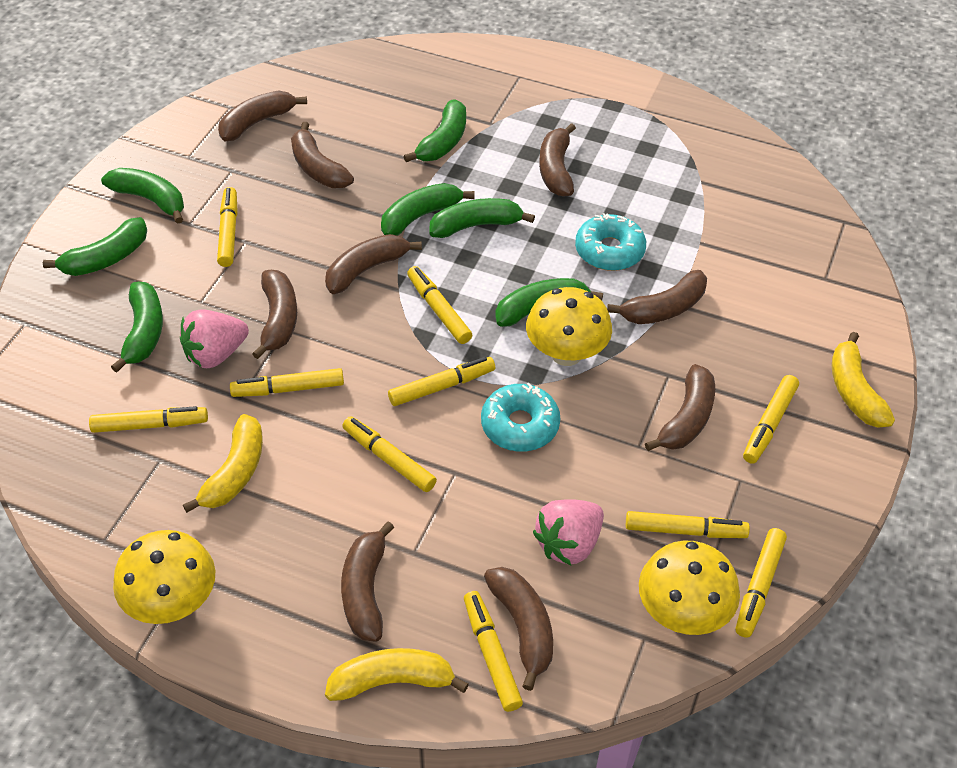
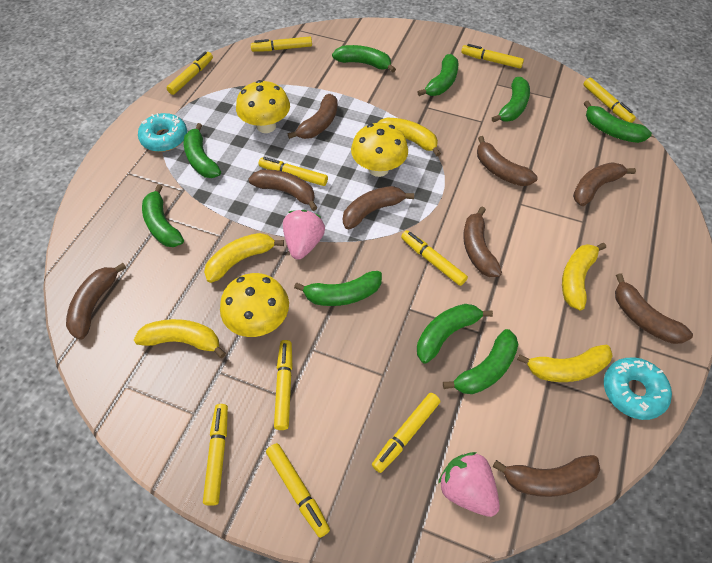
green banana: 7 -> 9
yellow banana: 3 -> 5

